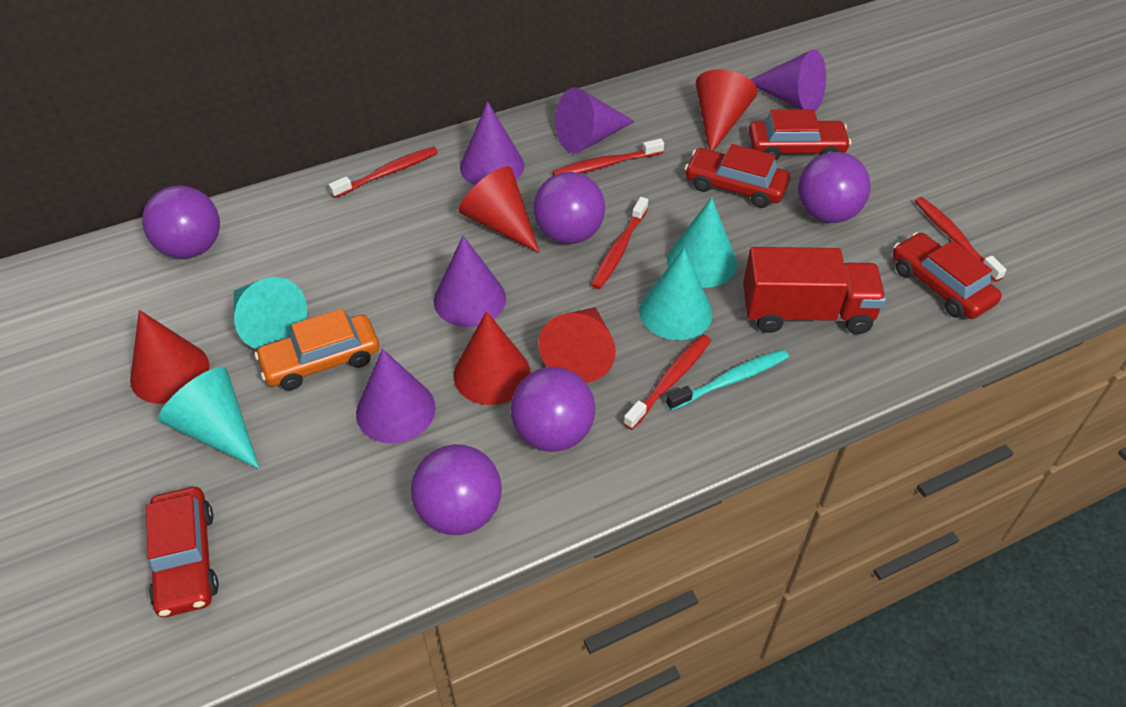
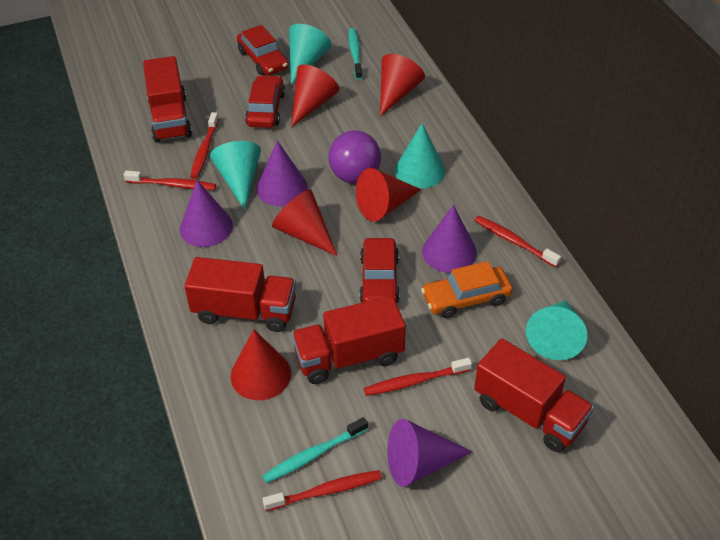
purple ball: 5 -> 1
purple cone: 5 -> 4
red car: 4 -> 3
red truck: 1 -> 4
turquoise toothbrush: 1 -> 2

